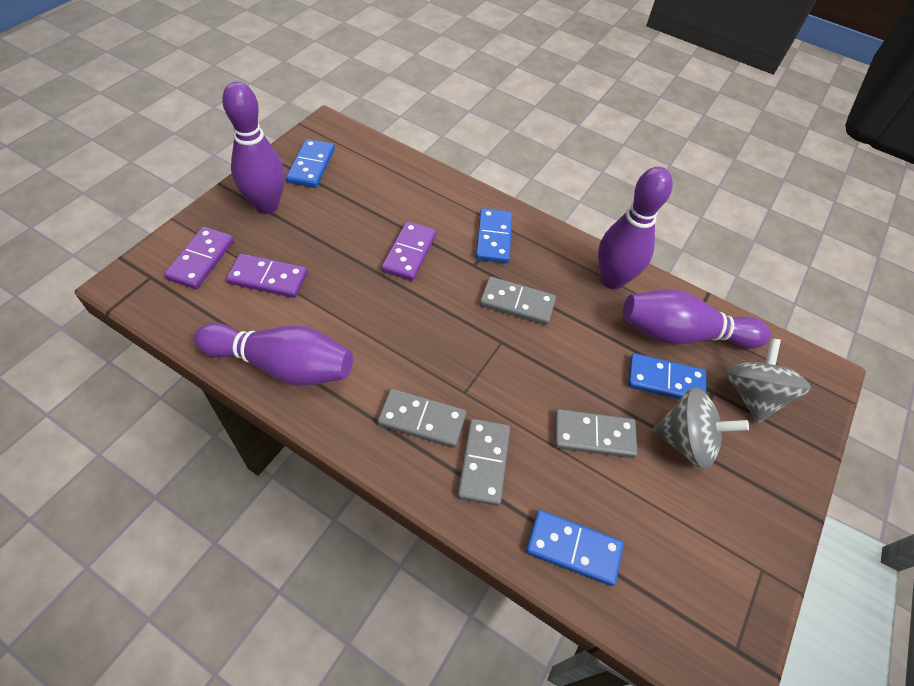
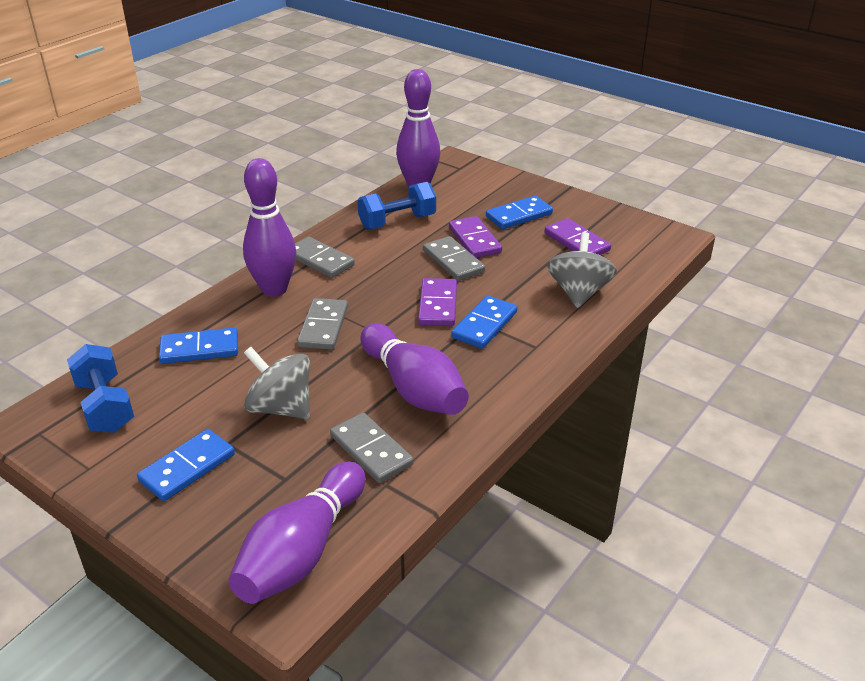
blue dumbbell: 0 -> 2

